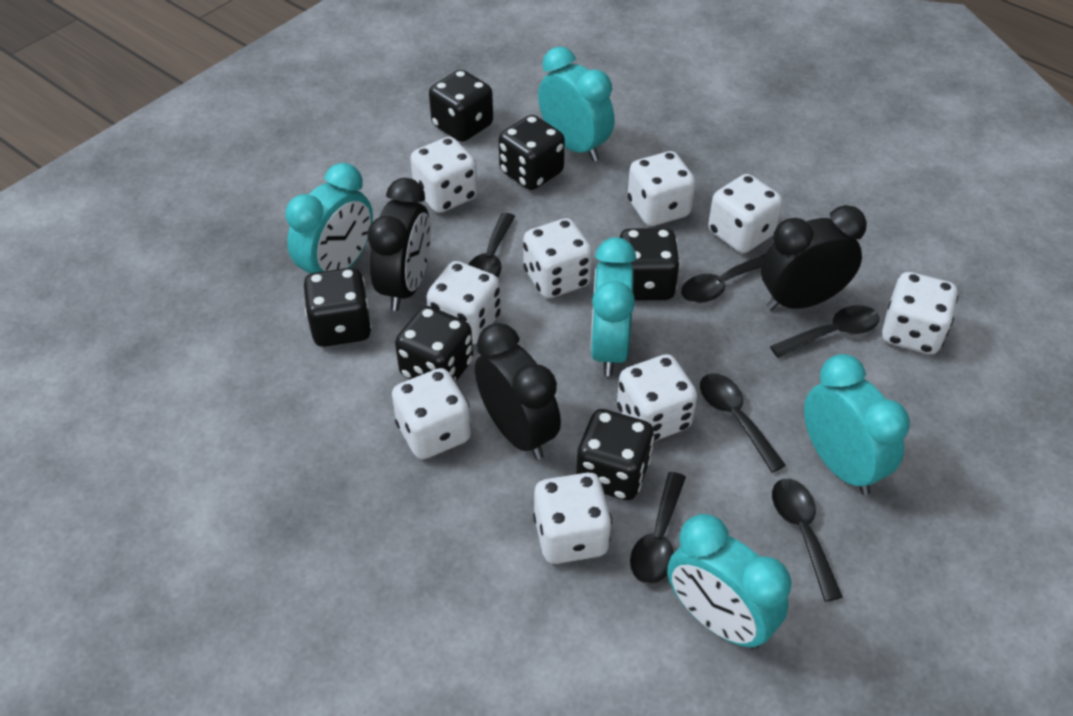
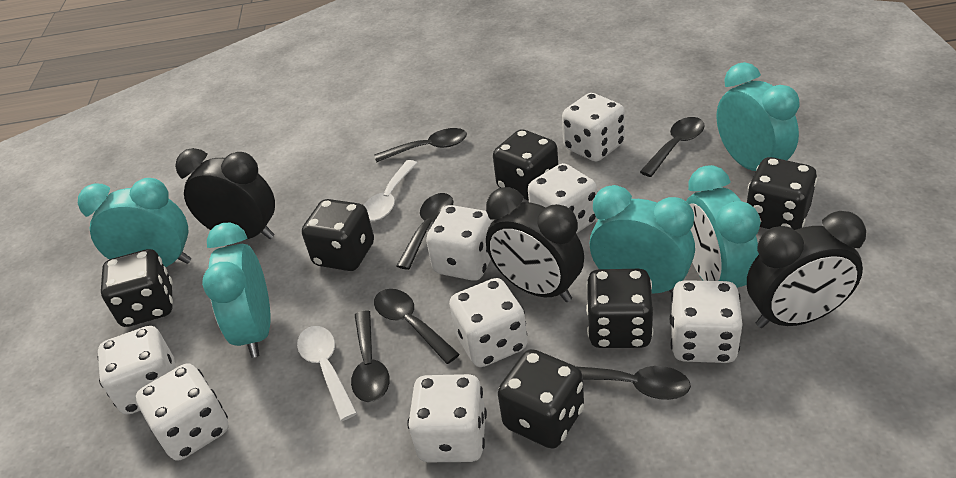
white dice: 9 -> 8
white spoon: 0 -> 2

